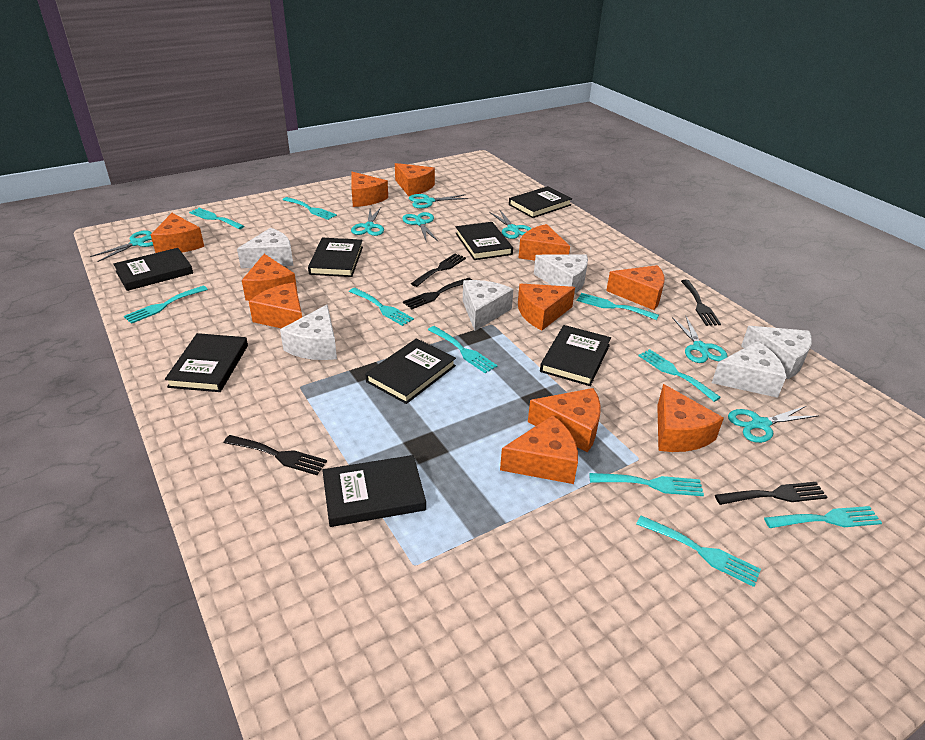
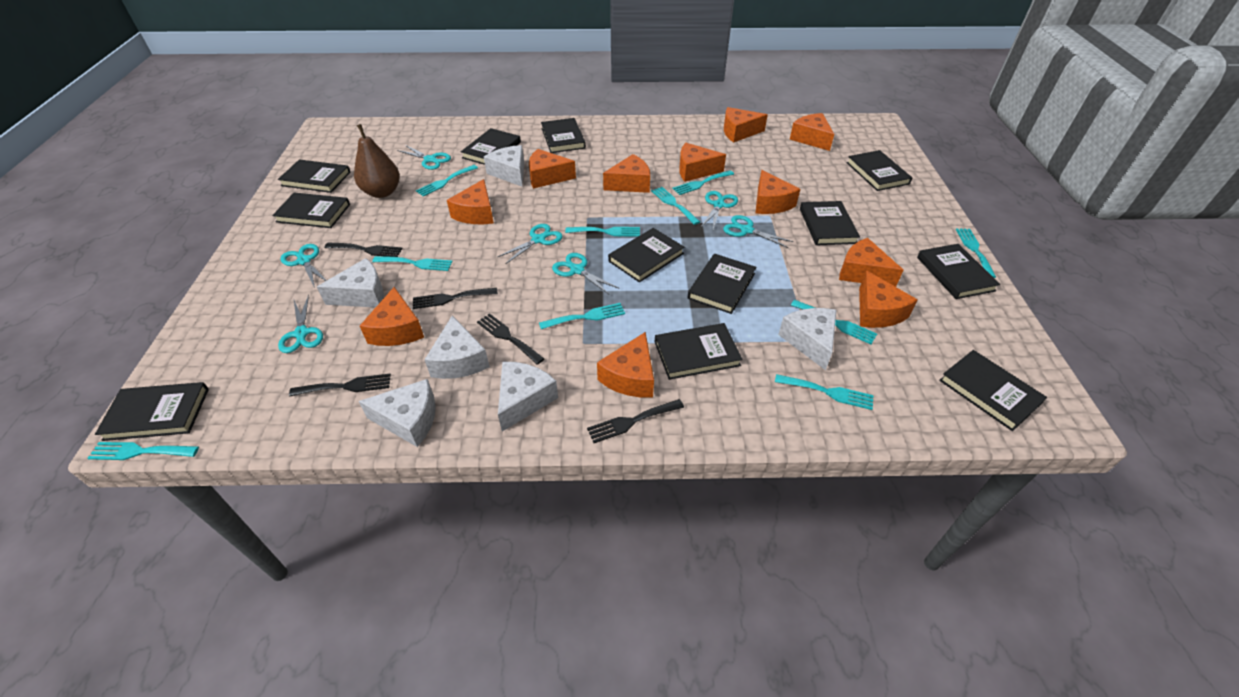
black book: 8 -> 12
brown pear: 0 -> 1

